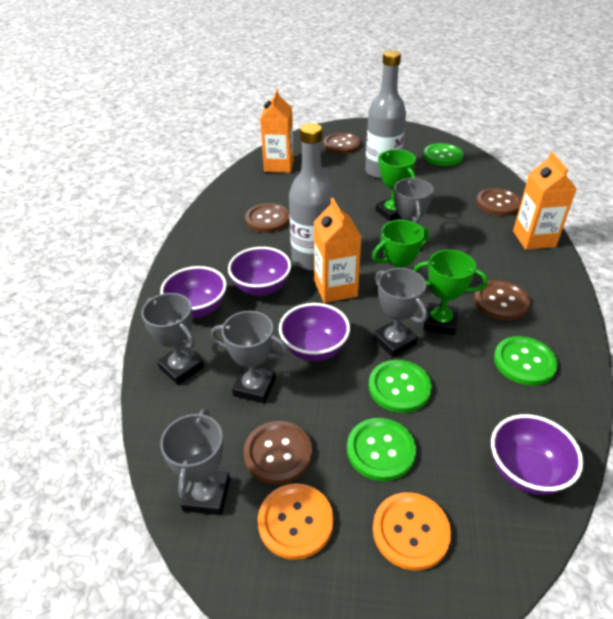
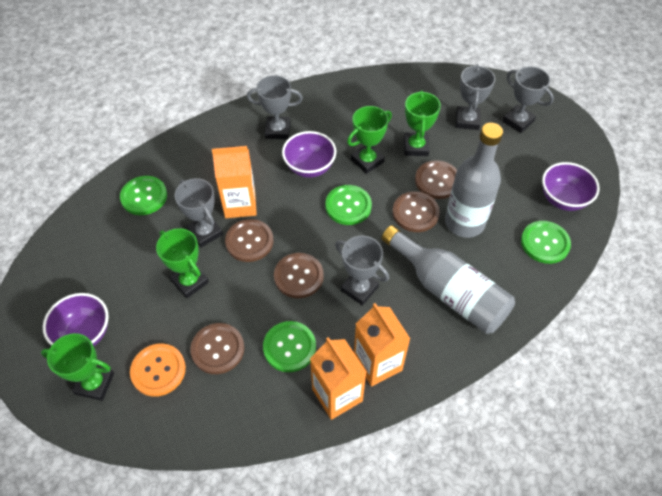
green trophy: 3 -> 4
orange button: 2 -> 1
purple bowl: 4 -> 3

